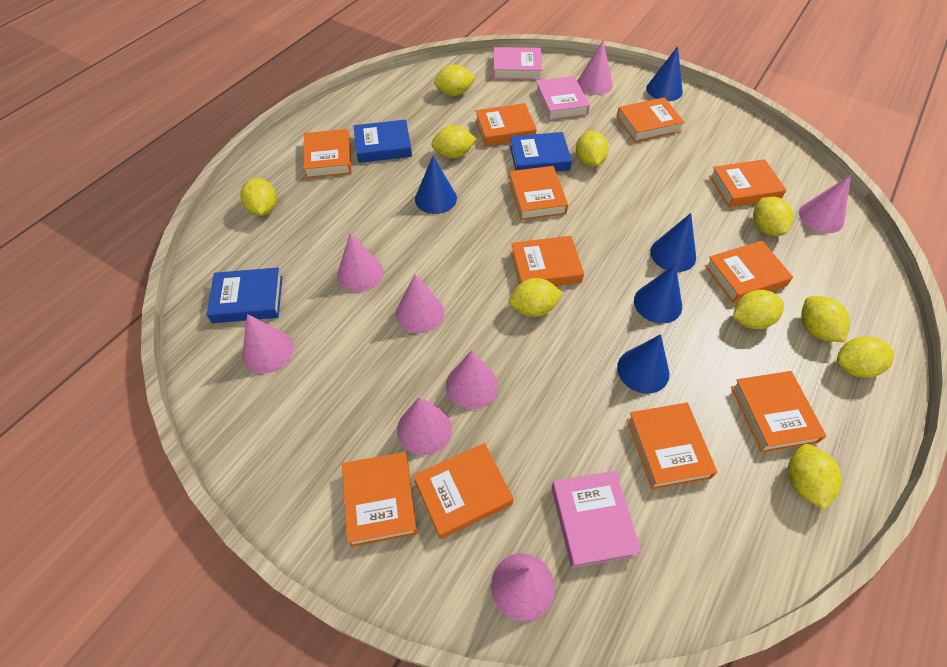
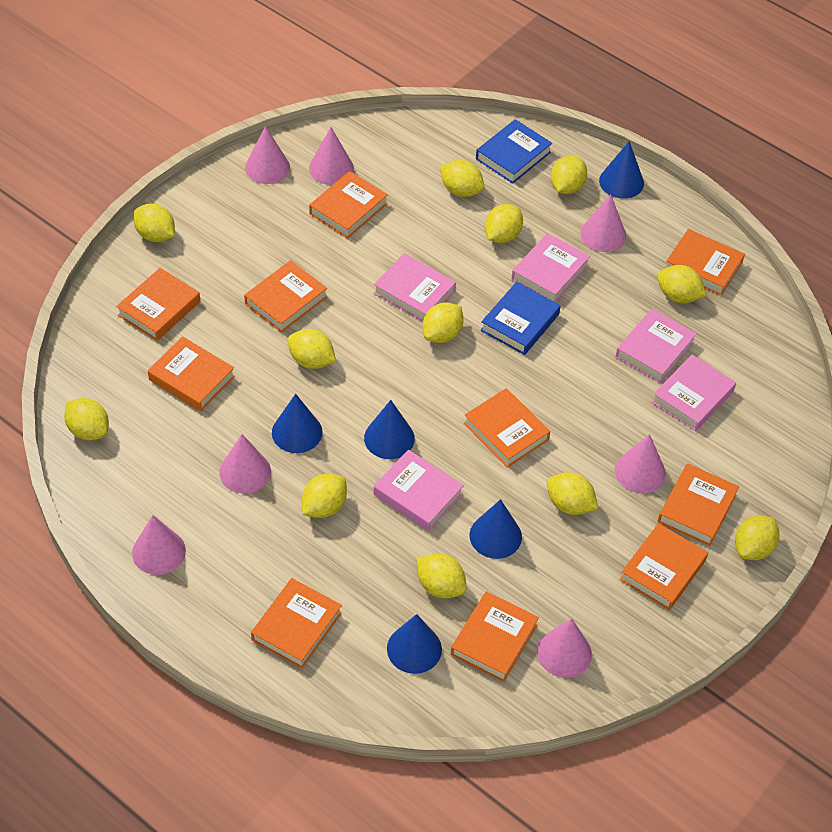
blue book: 3 -> 2
orange book: 11 -> 10
pink book: 3 -> 5
pink cone: 8 -> 7
yellow lemon: 10 -> 12

